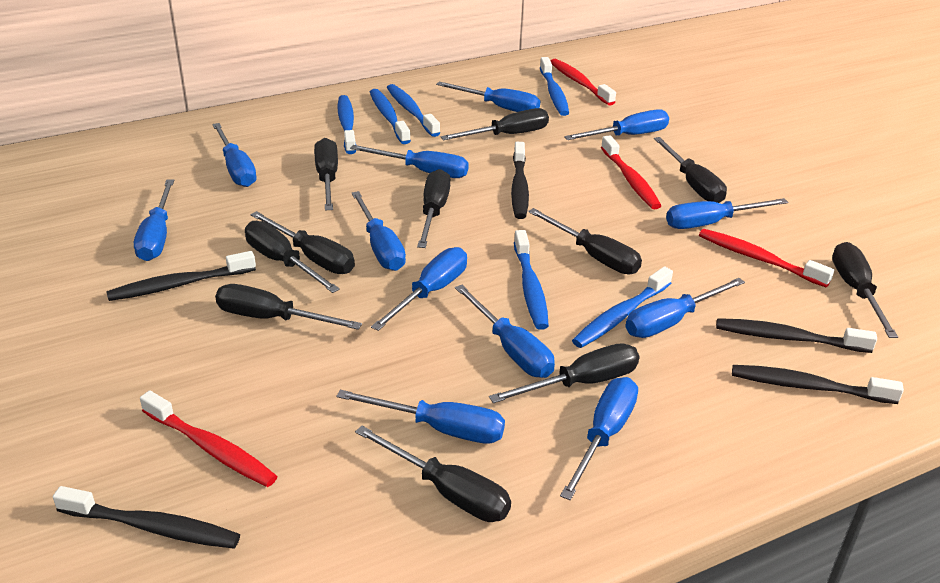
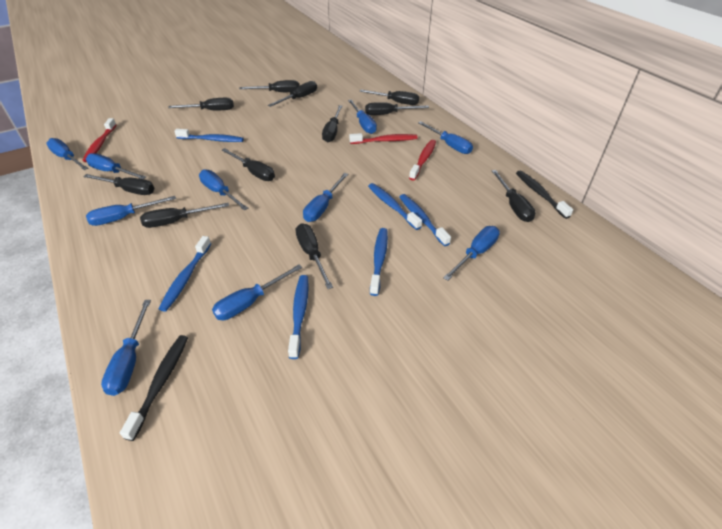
black toothbrush: 5 -> 2
blue screwdriver: 12 -> 10
red toothbrush: 4 -> 3

